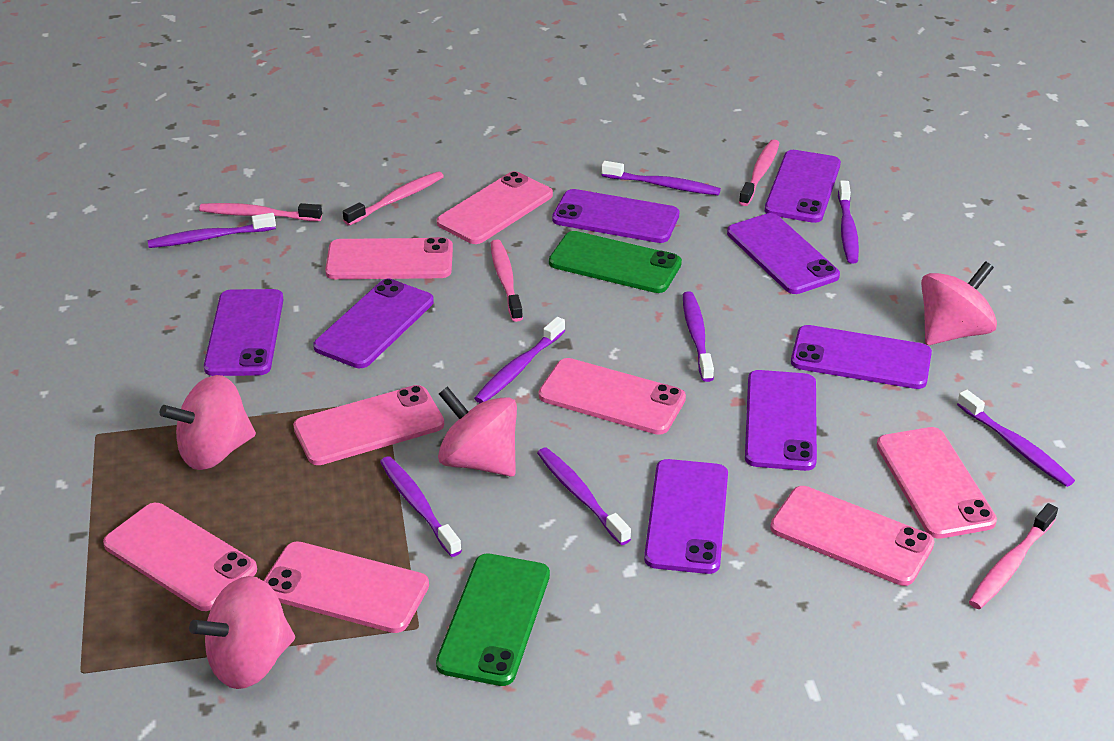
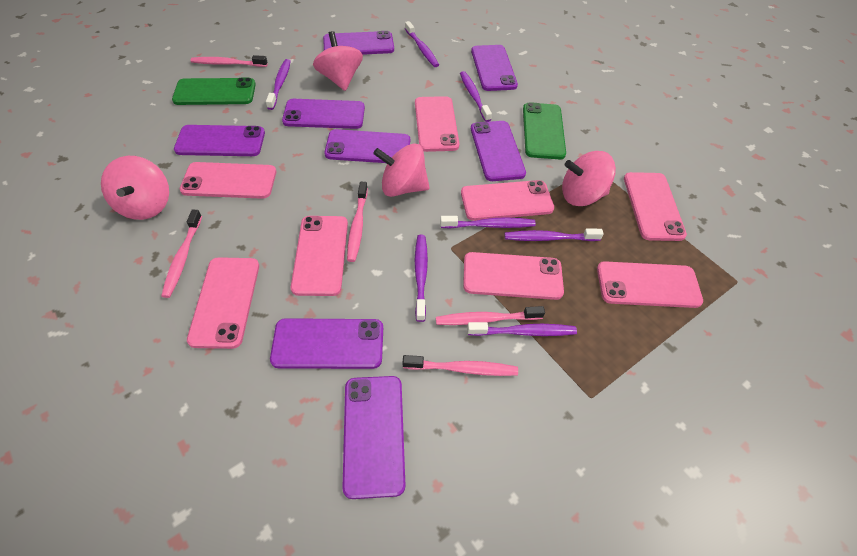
purple toothbrush: 8 -> 7

